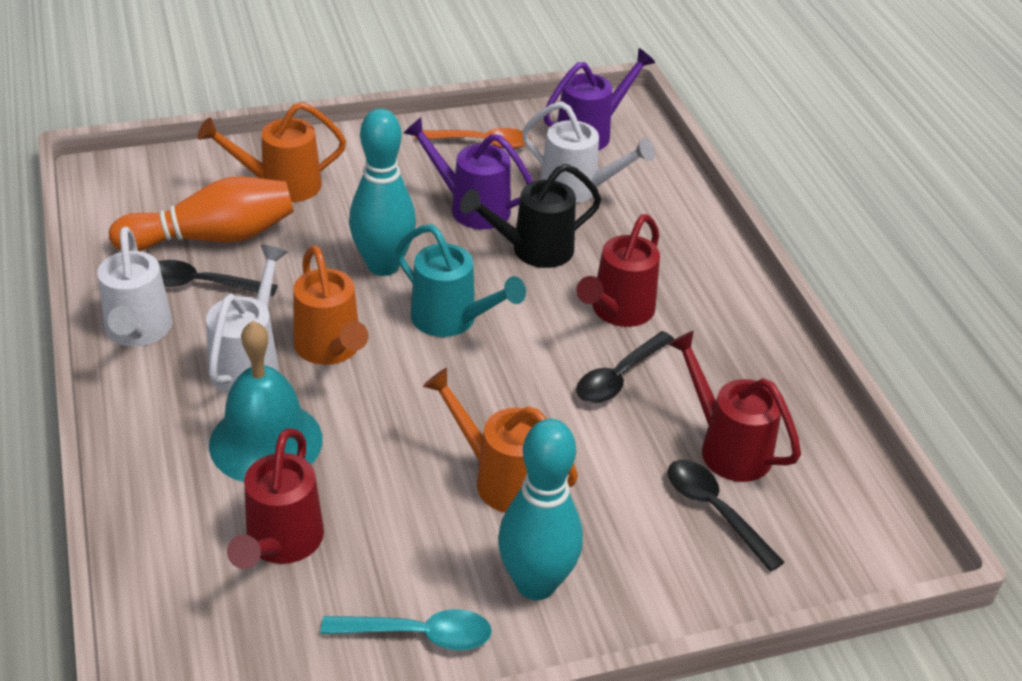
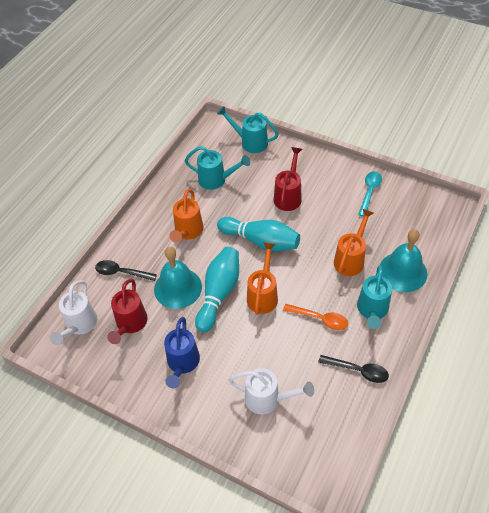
black spoon: 3 -> 2
black watering can: 1 -> 0
blue watering can: 0 -> 1
orange bowling pin: 1 -> 0
purple watering can: 2 -> 0
red watering can: 3 -> 2
turquoise bell: 1 -> 2
turquoise watering can: 1 -> 3
white watering can: 3 -> 2

